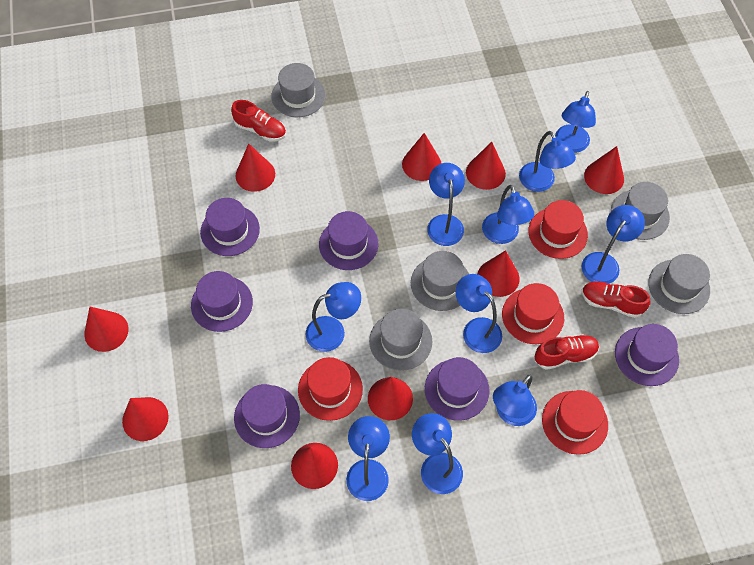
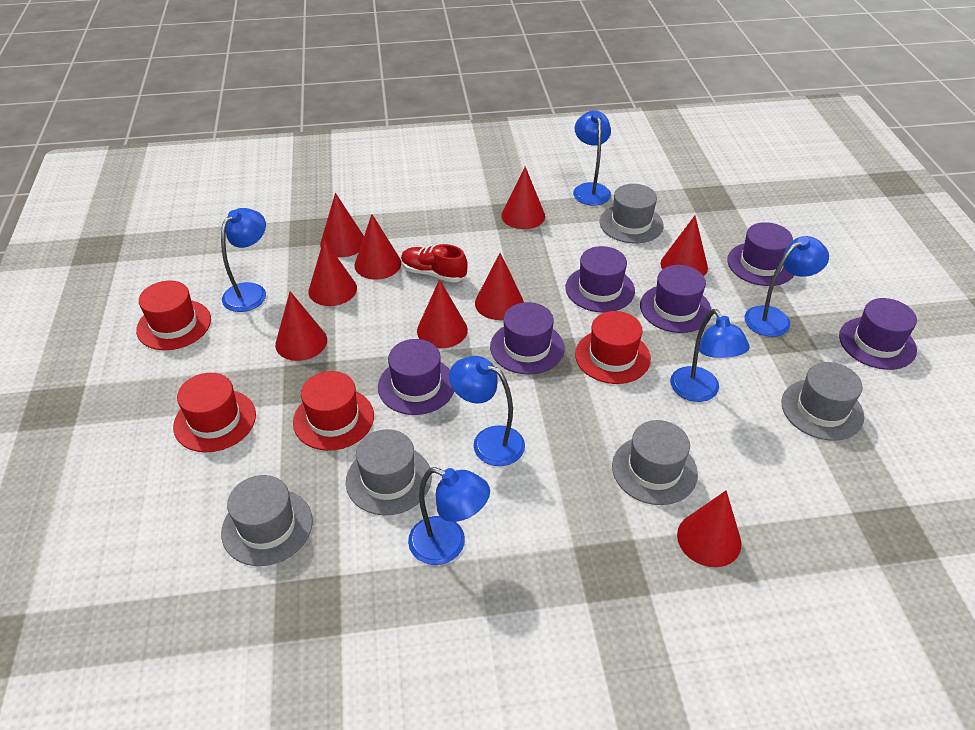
blue lamp: 10 -> 6
red shoe: 3 -> 1

